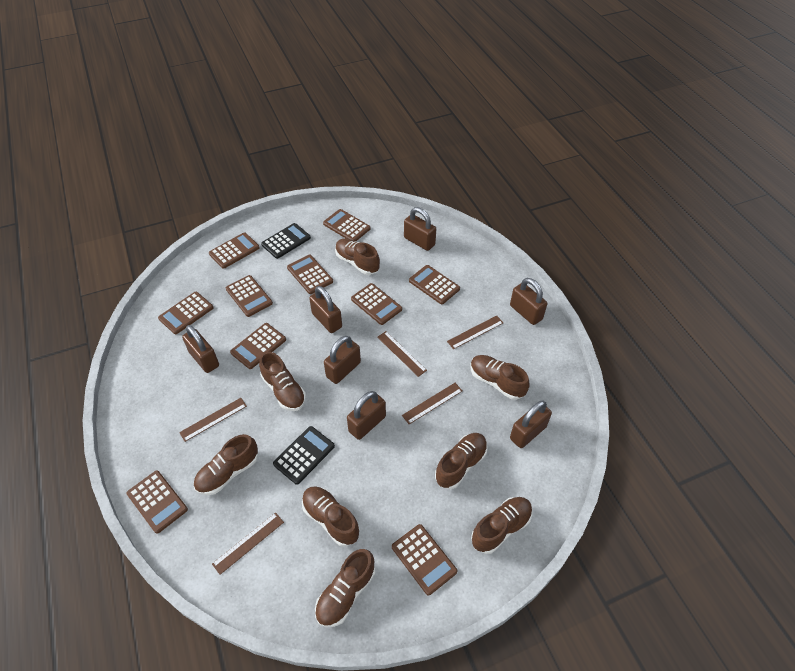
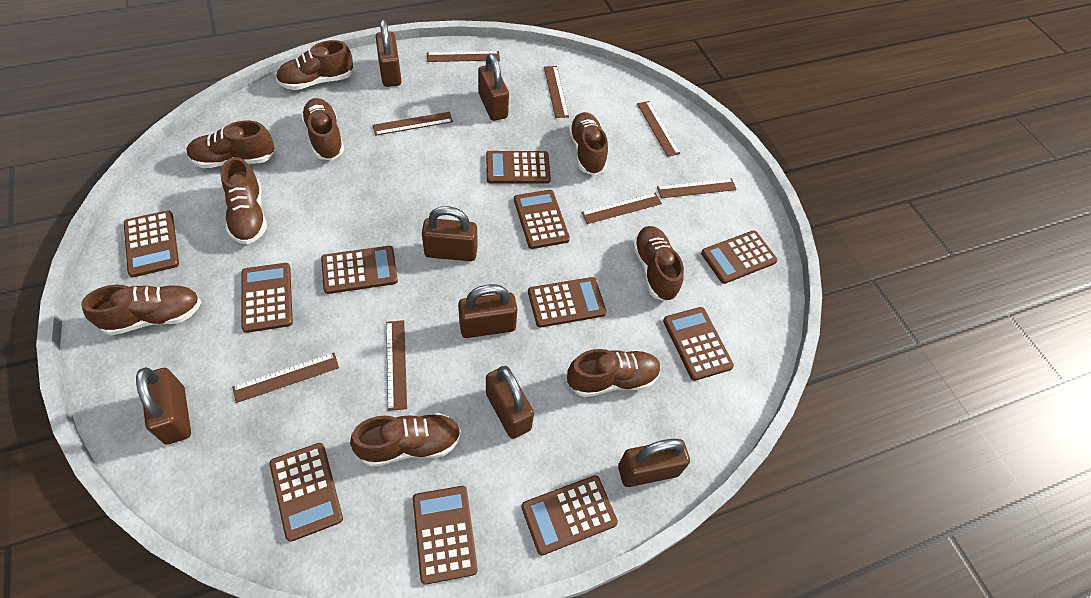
black calculator: 2 -> 0
brown calculator: 10 -> 11
brown ruler: 5 -> 8
brown shoe: 8 -> 9

